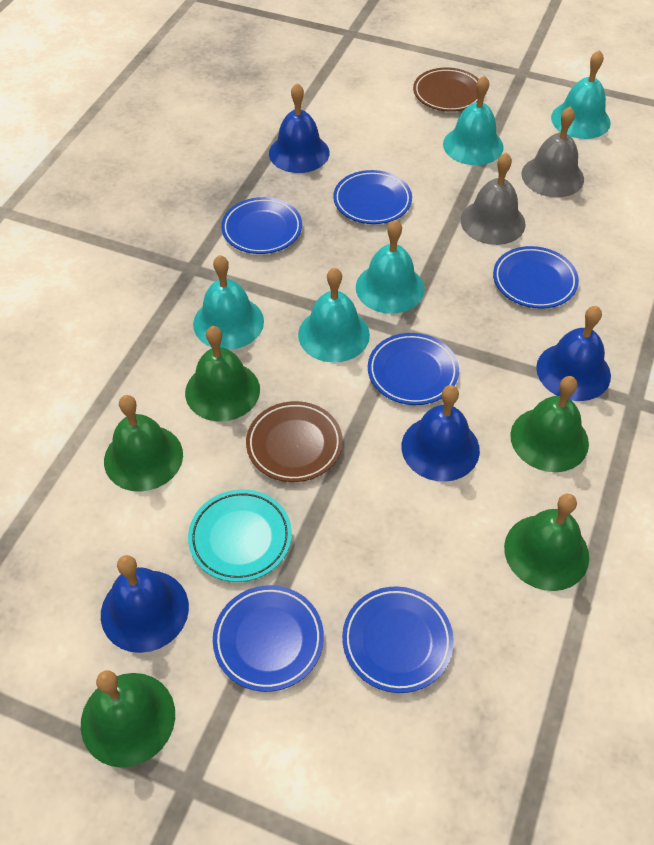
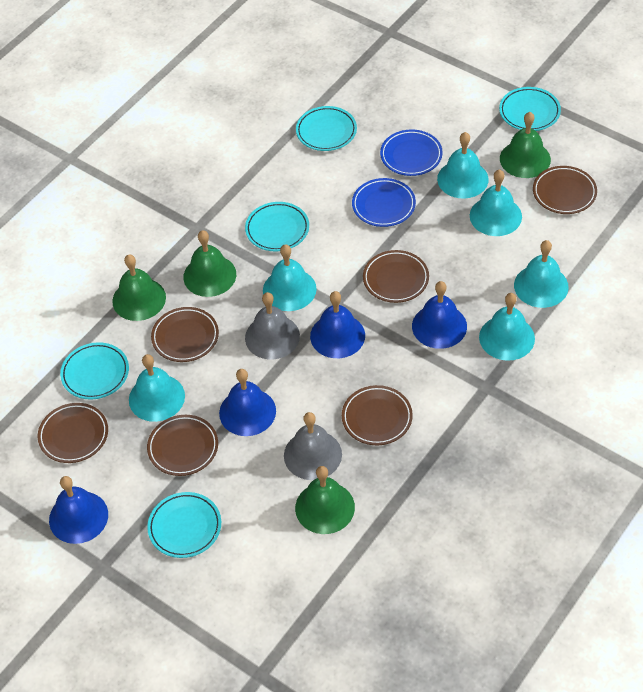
blue plate: 6 -> 2
brown plate: 2 -> 6
green bell: 5 -> 4
turquoise bell: 5 -> 6
turquoise plate: 1 -> 5

